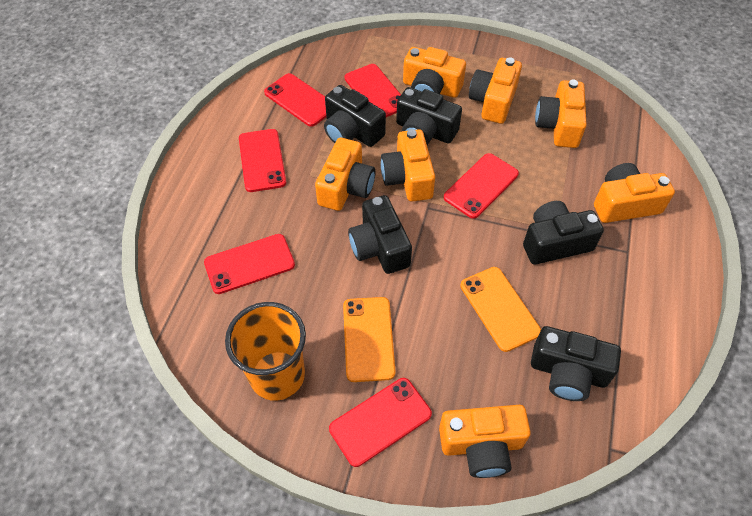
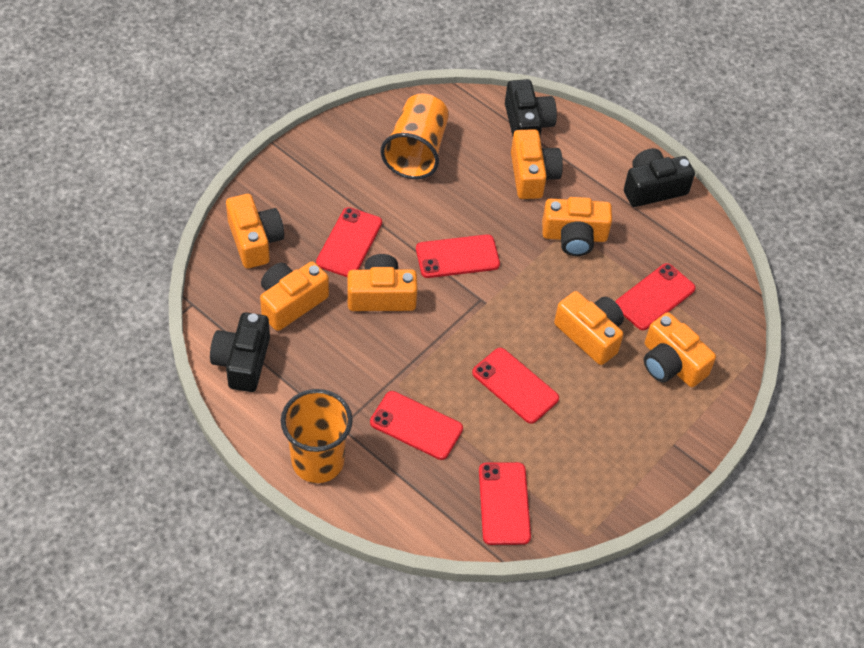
black camera: 5 -> 3
orange cup: 1 -> 2
orange phone: 2 -> 0

